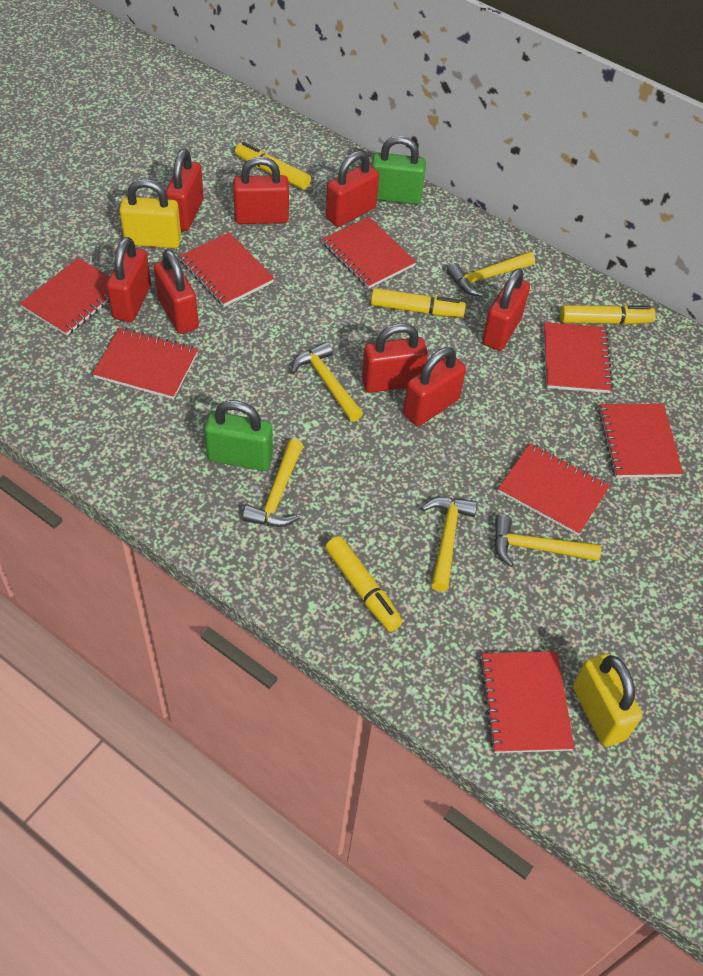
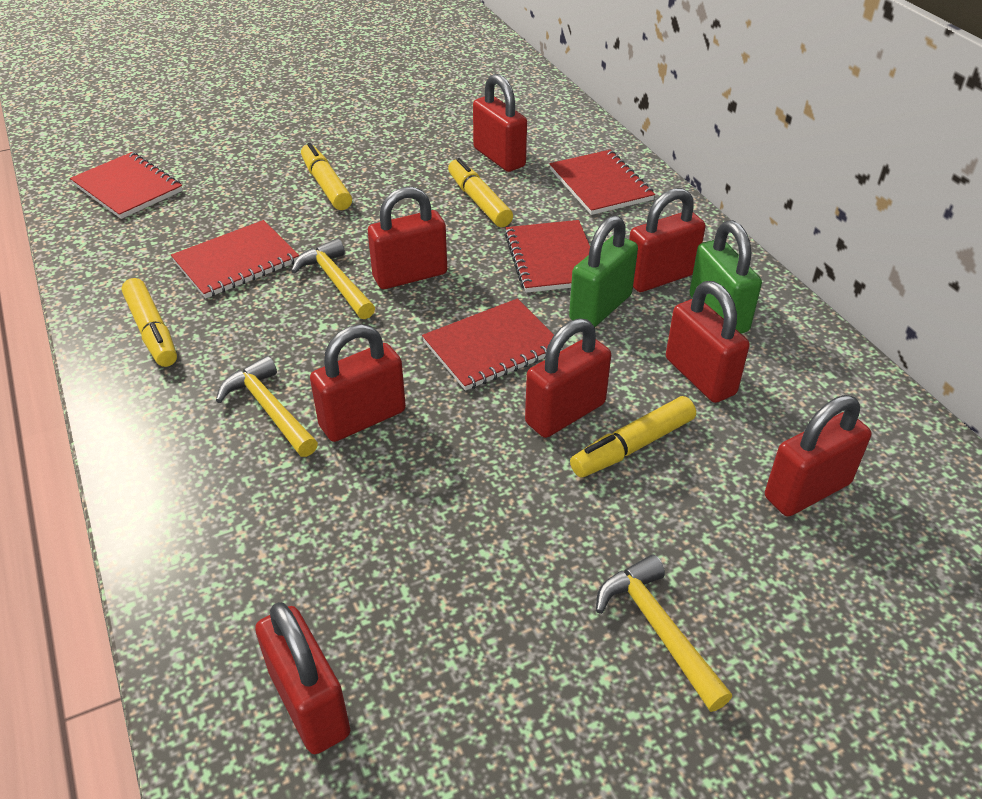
red notebook: 8 -> 5
yellow hammer: 5 -> 3
yellow padlock: 2 -> 0

